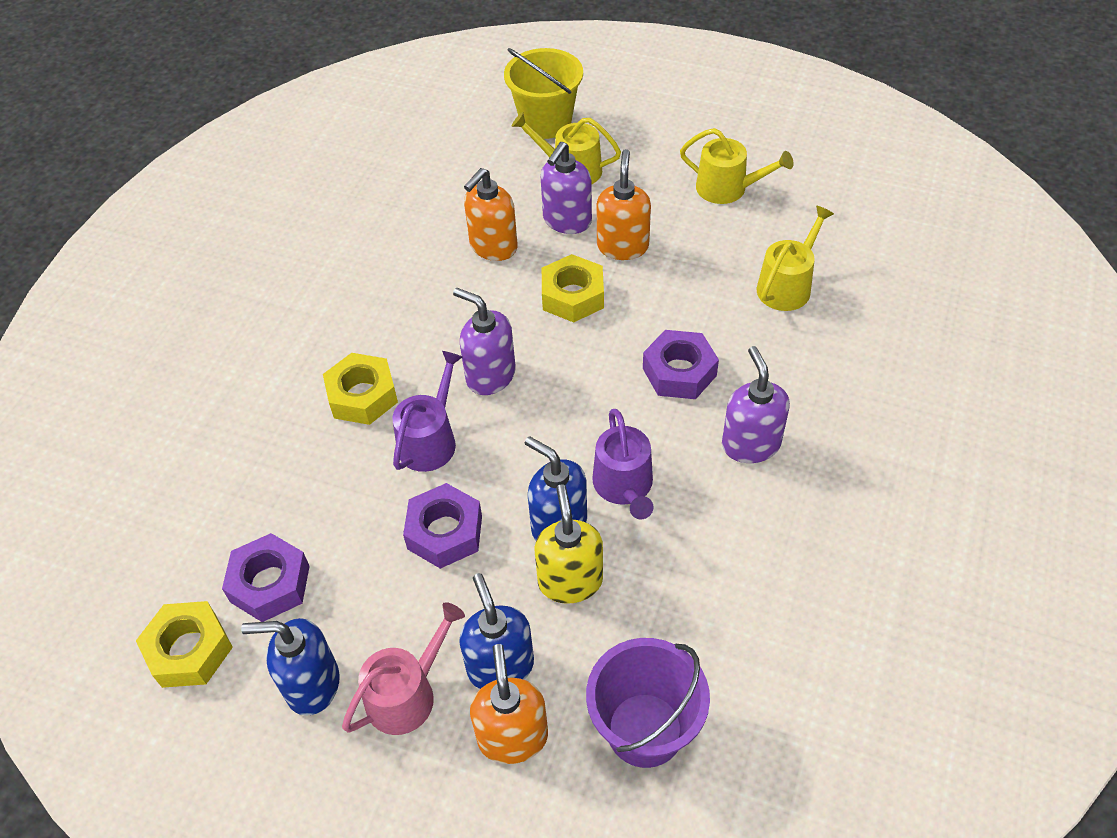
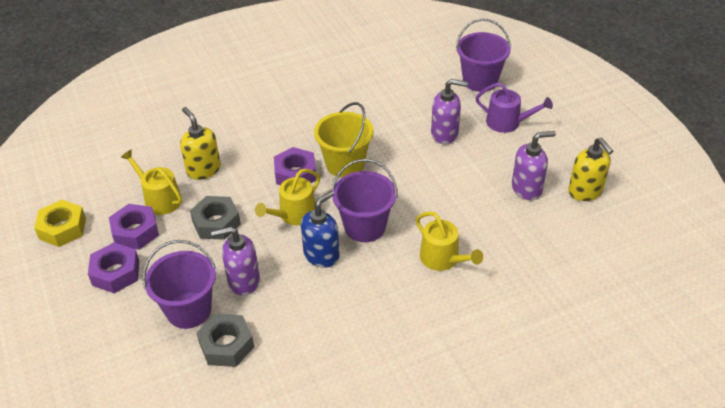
blue soap dispenser: 3 -> 1
grey nut: 0 -> 2
orange soap dispenser: 3 -> 0
pink watering can: 1 -> 0
purple bucket: 1 -> 3
purple watering can: 2 -> 1
yellow nut: 3 -> 1
yellow soap dispenser: 1 -> 2

